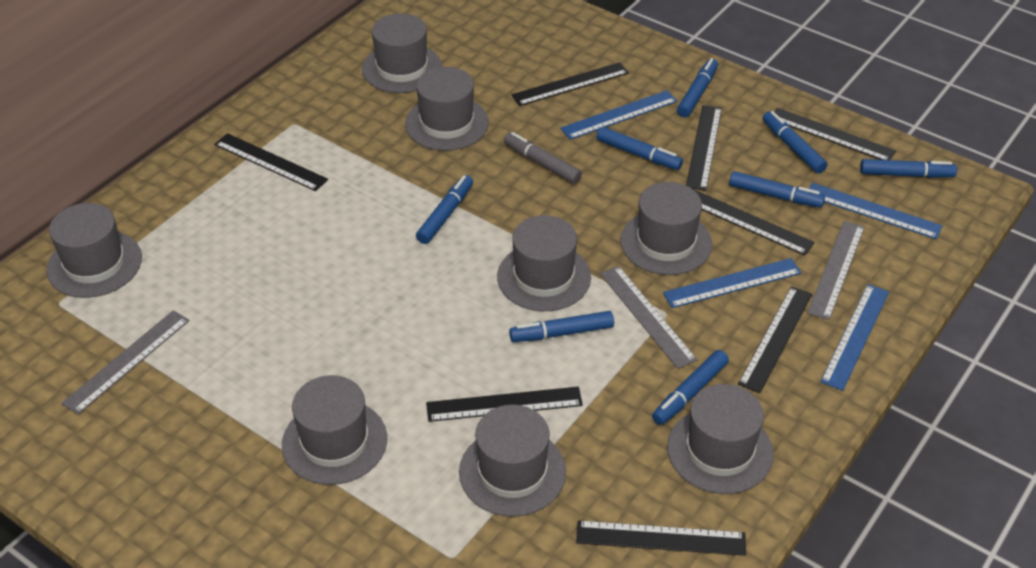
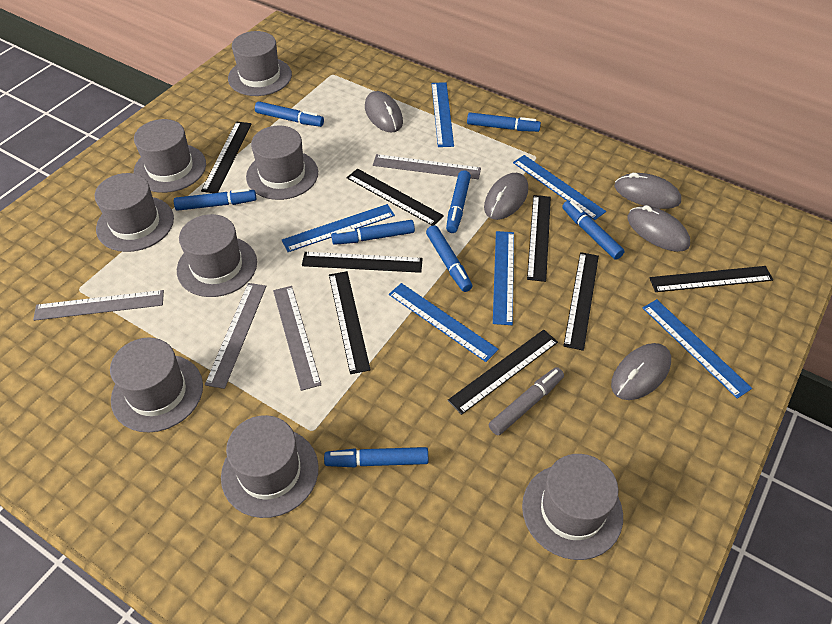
blue ruler: 4 -> 6
grey mouse: 0 -> 5
grey ruler: 3 -> 4

